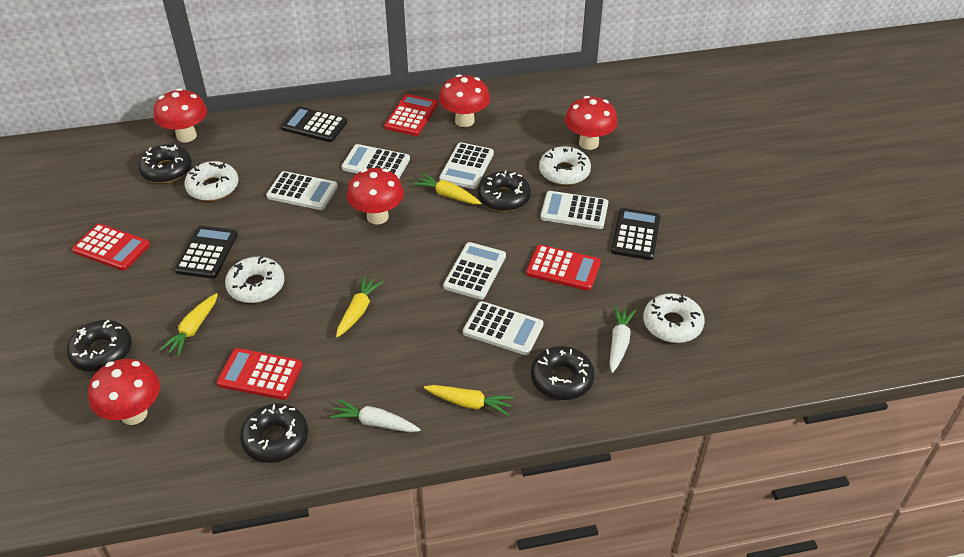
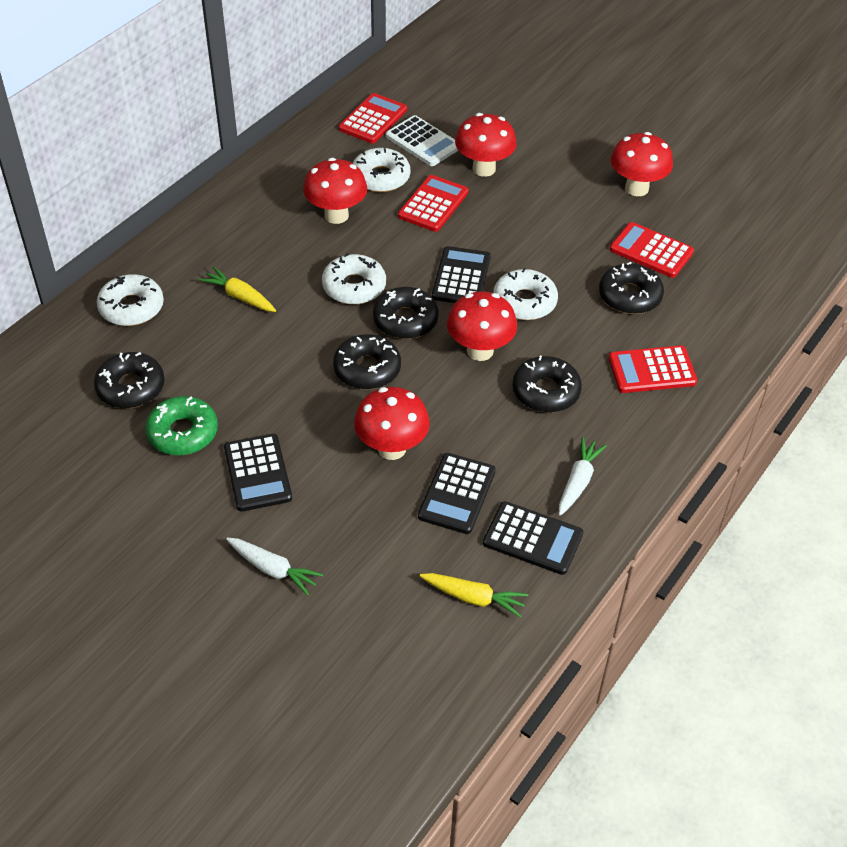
black calculator: 3 -> 4
green donut: 0 -> 1
white calculator: 6 -> 1
yellow carrot: 4 -> 2

